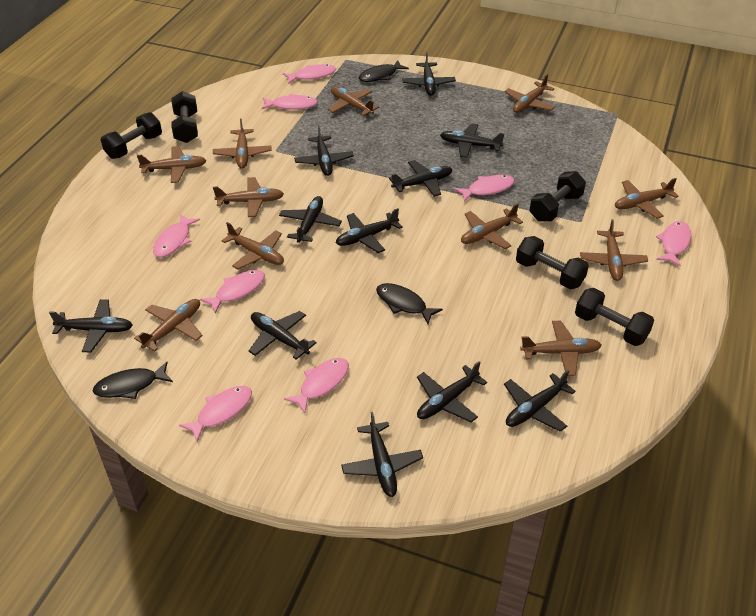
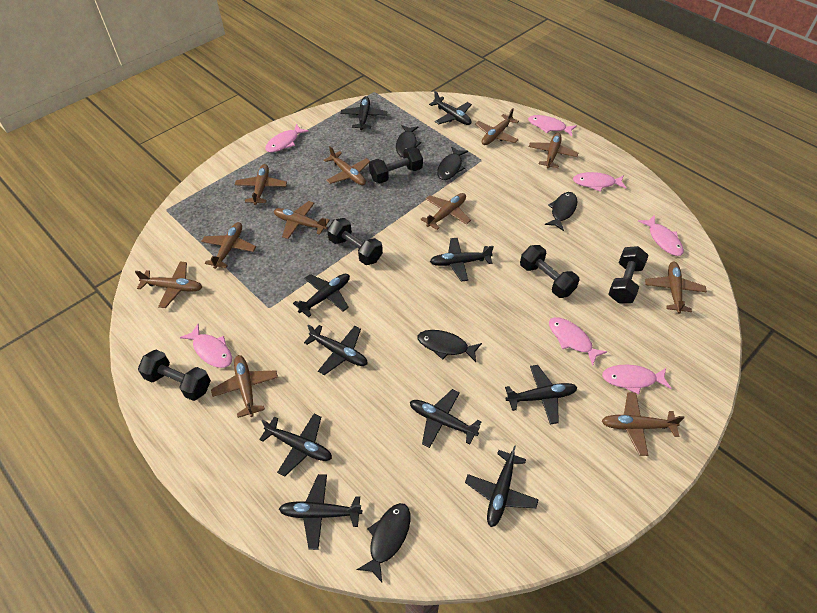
black fish: 3 -> 5
black plane: 11 -> 10
pink fish: 8 -> 7

